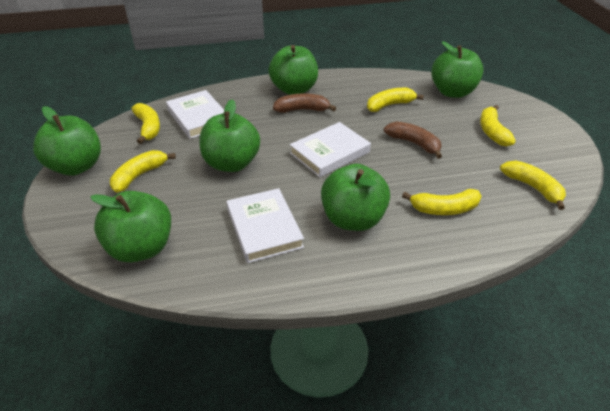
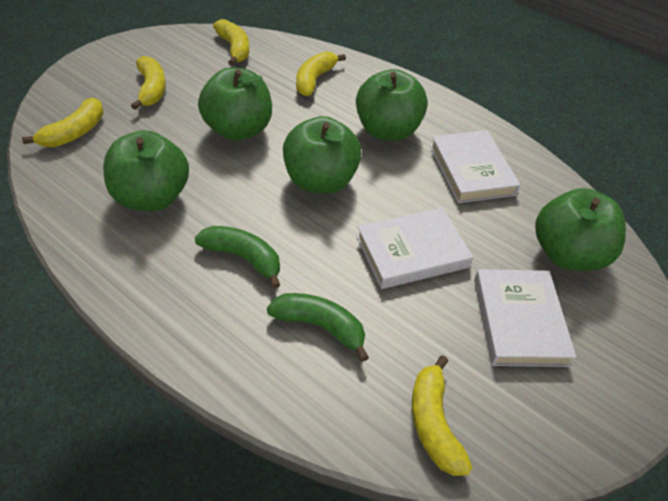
brown banana: 2 -> 0
green apple: 6 -> 5
green banana: 0 -> 2
yellow banana: 6 -> 5

